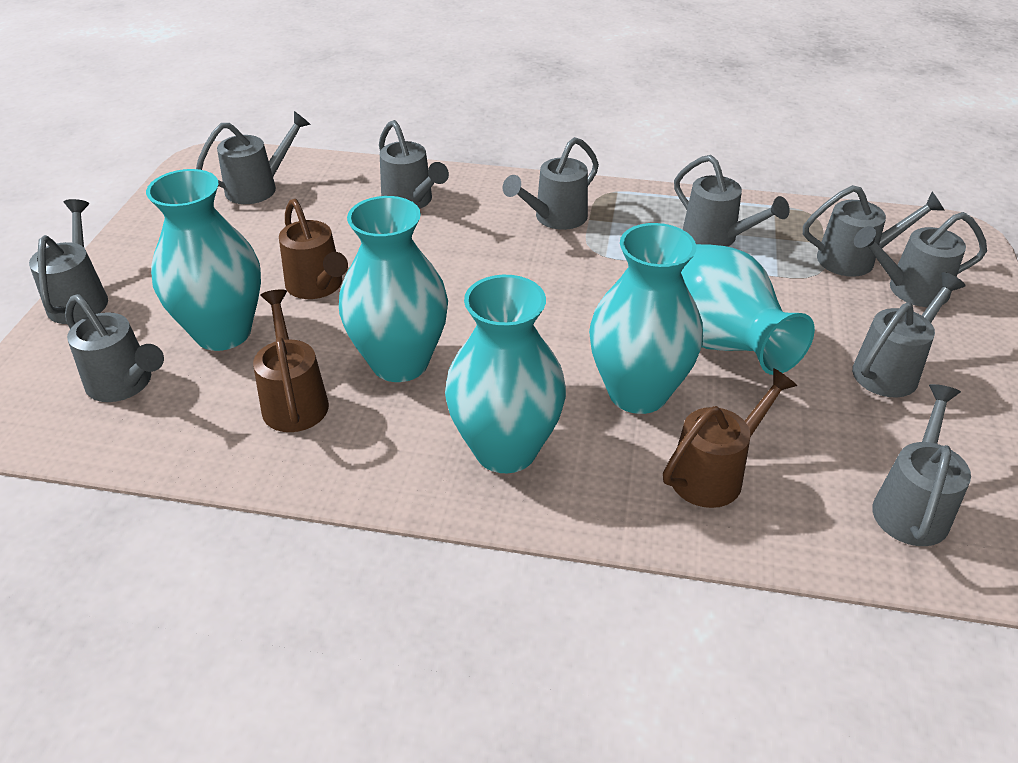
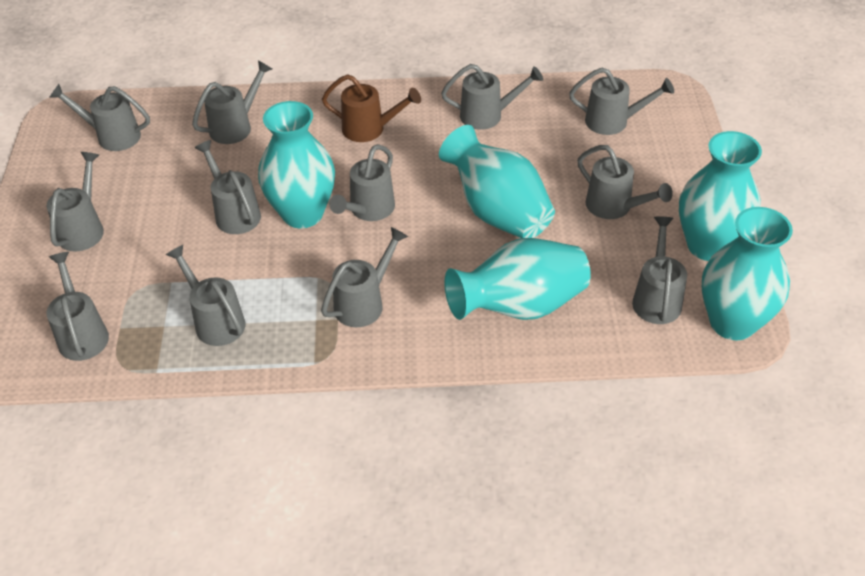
brown watering can: 3 -> 1
grey watering can: 10 -> 12

